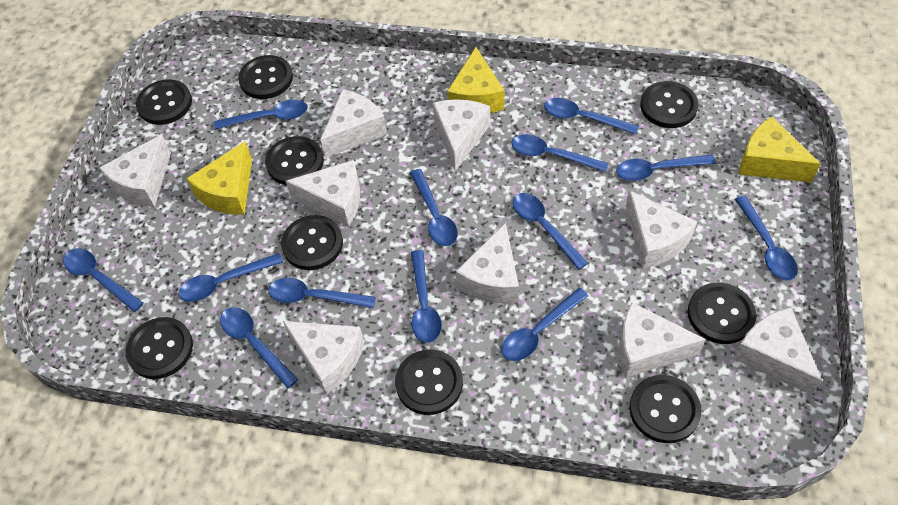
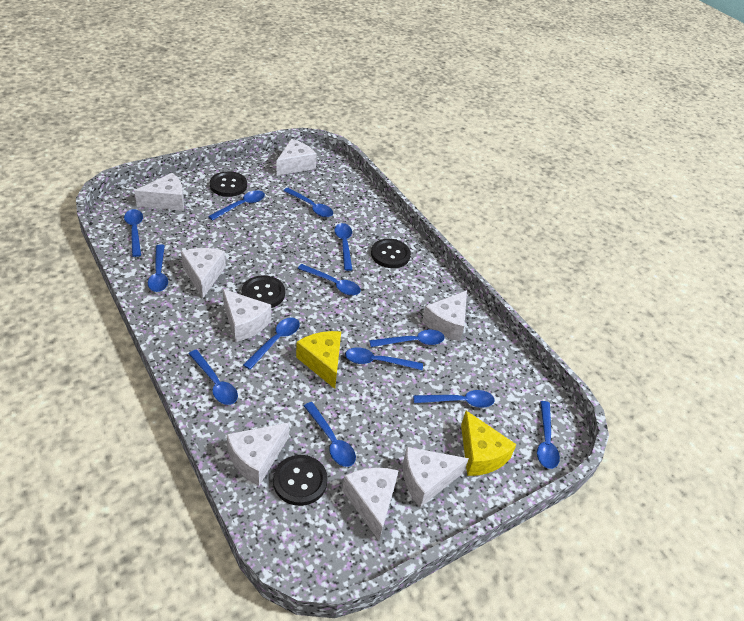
black button: 9 -> 4
white cheese: 9 -> 8
yellow cheese: 3 -> 2

